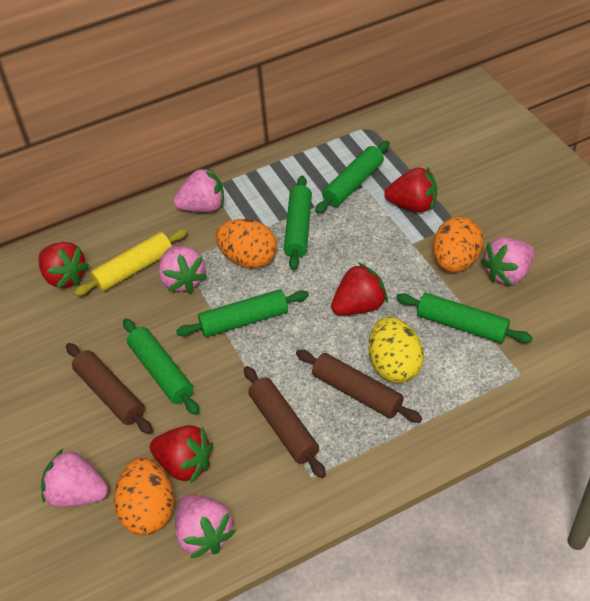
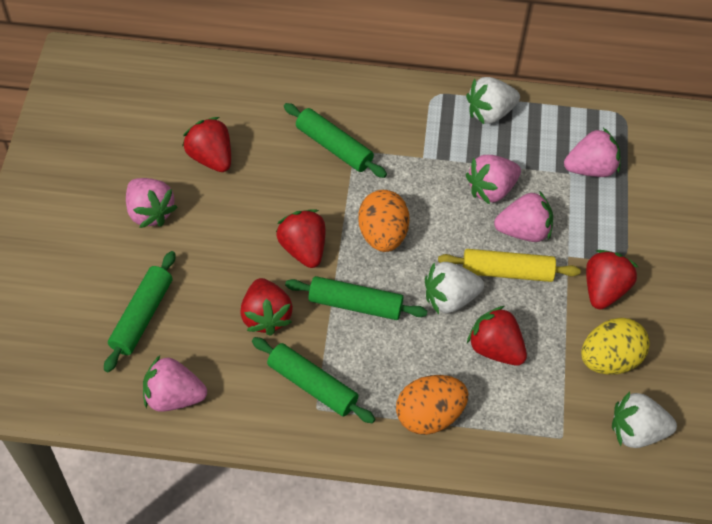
brown rolling pin: 3 -> 0
green rolling pin: 5 -> 4
orange egg: 3 -> 2
red strawberry: 4 -> 5
white strawberry: 0 -> 3

